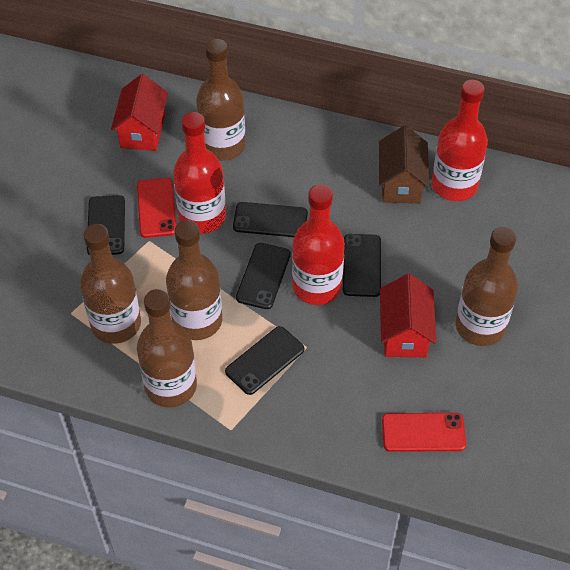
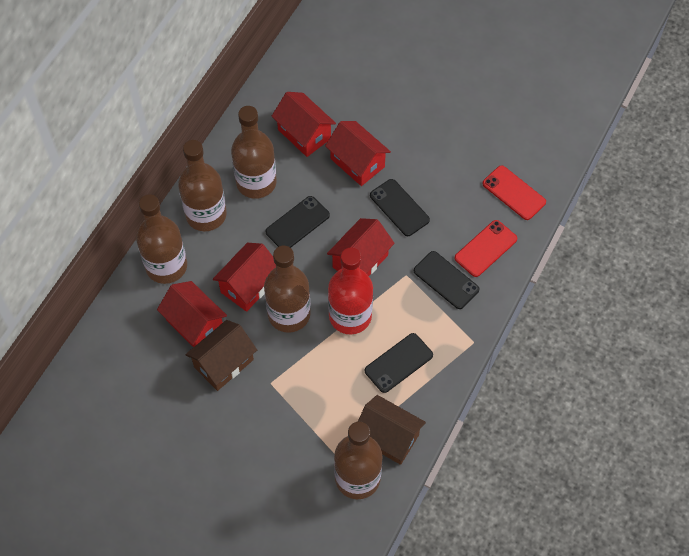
black phone: 5 -> 4
brown house: 1 -> 2
red bottle: 3 -> 1
red house: 2 -> 5

